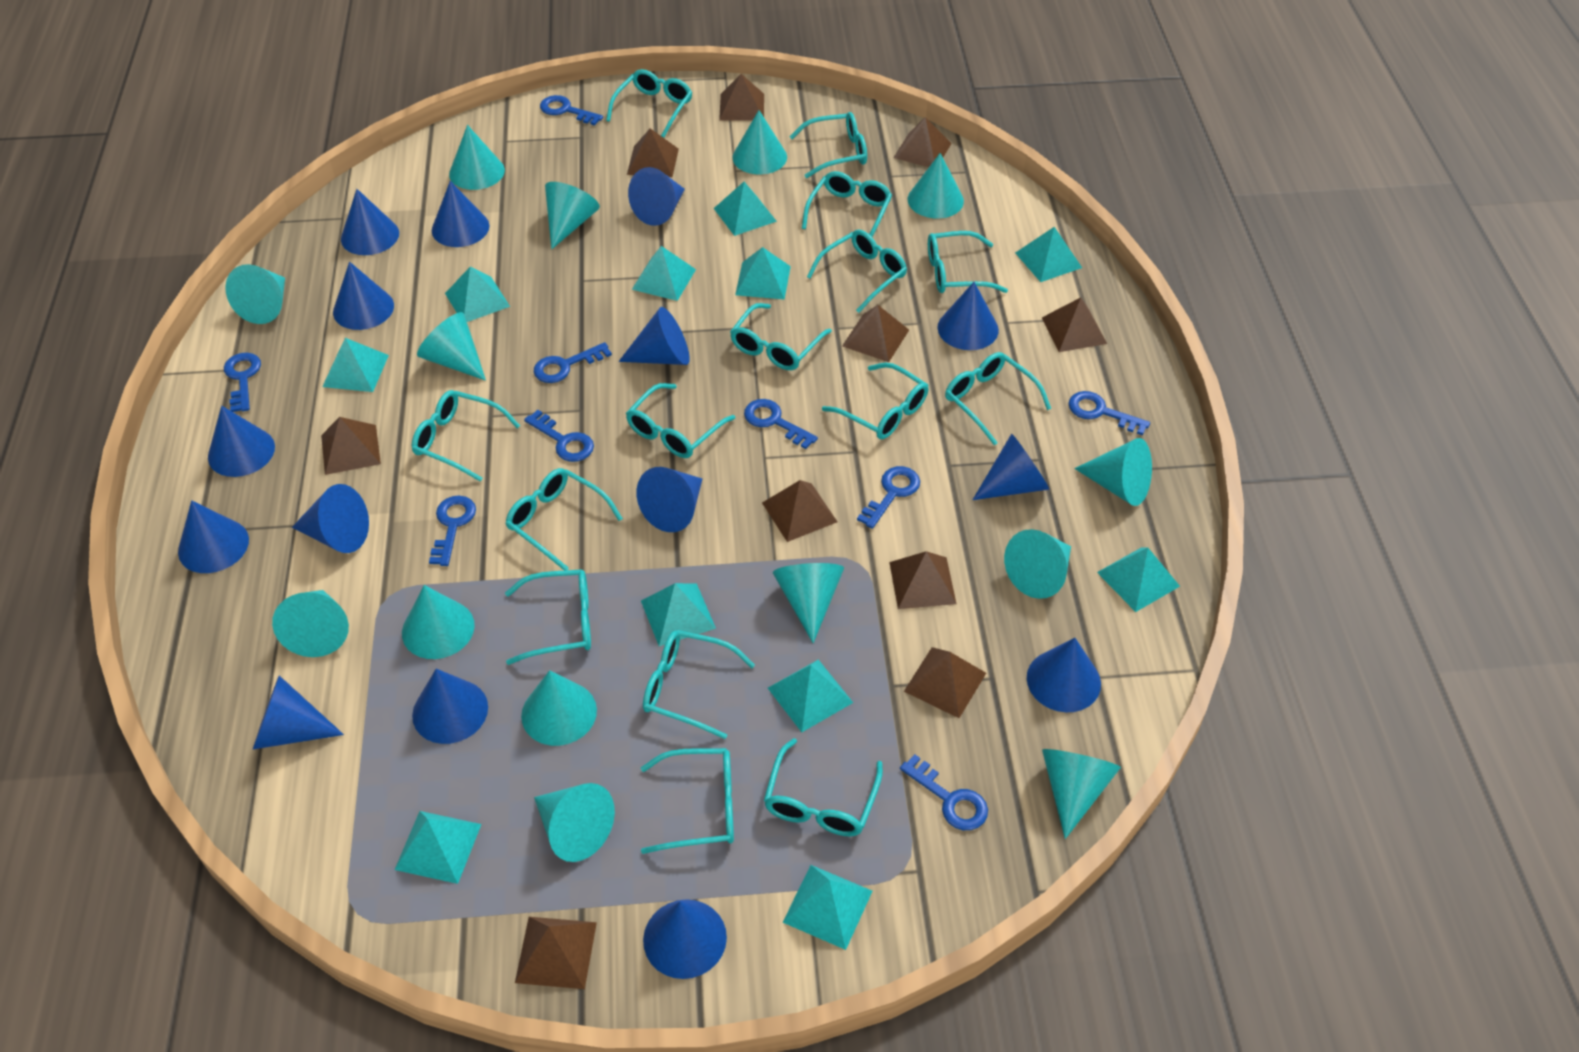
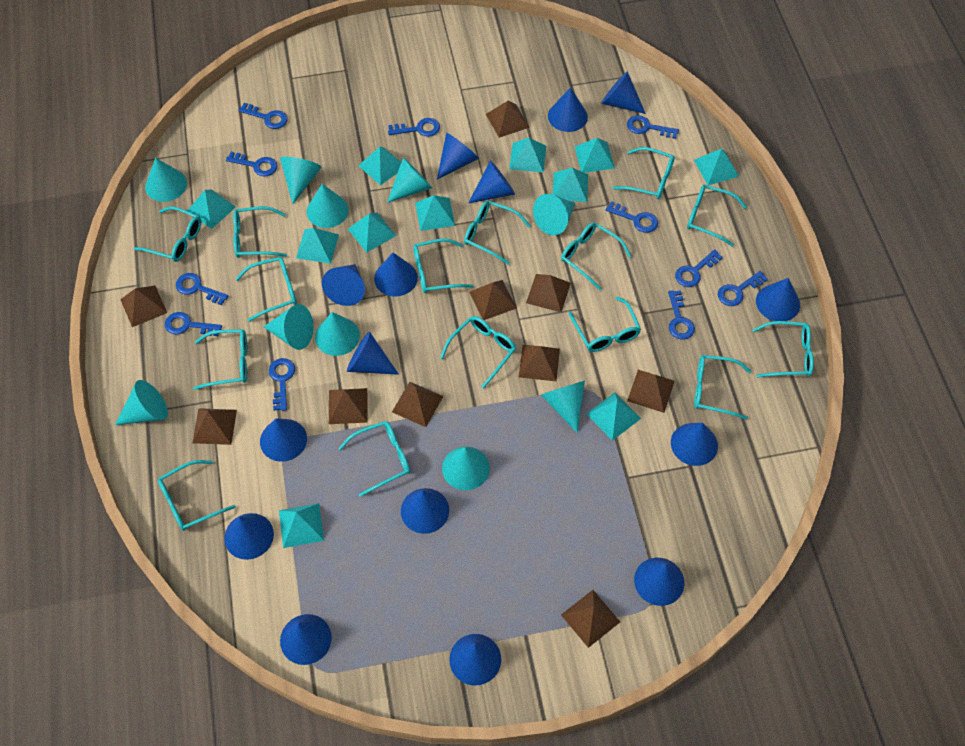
blue key: 9 -> 11
turquoise cone: 14 -> 10

